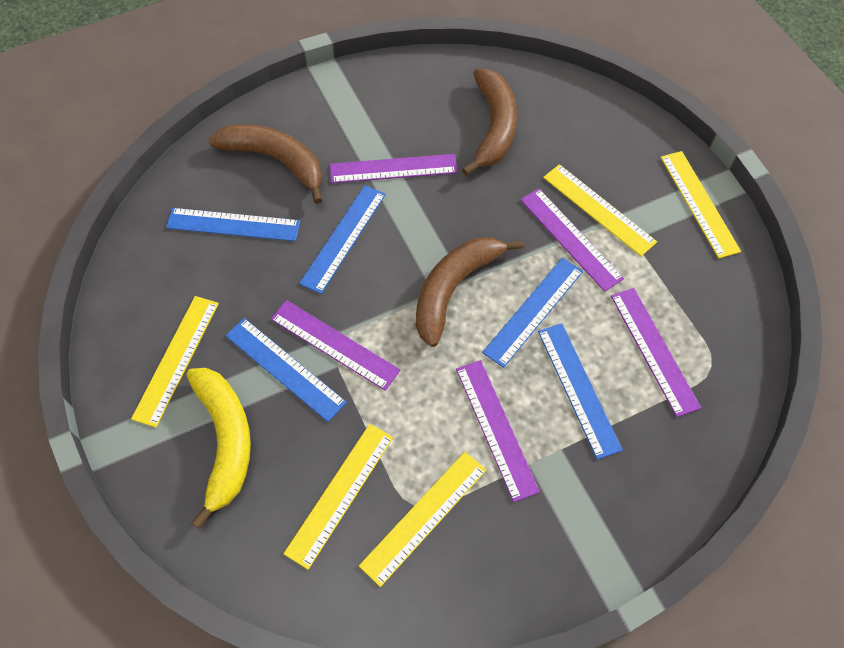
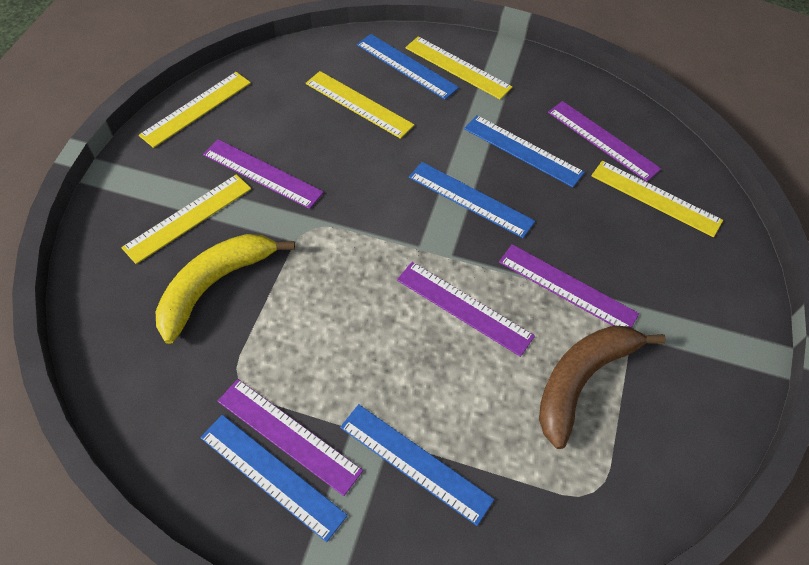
brown banana: 3 -> 1

